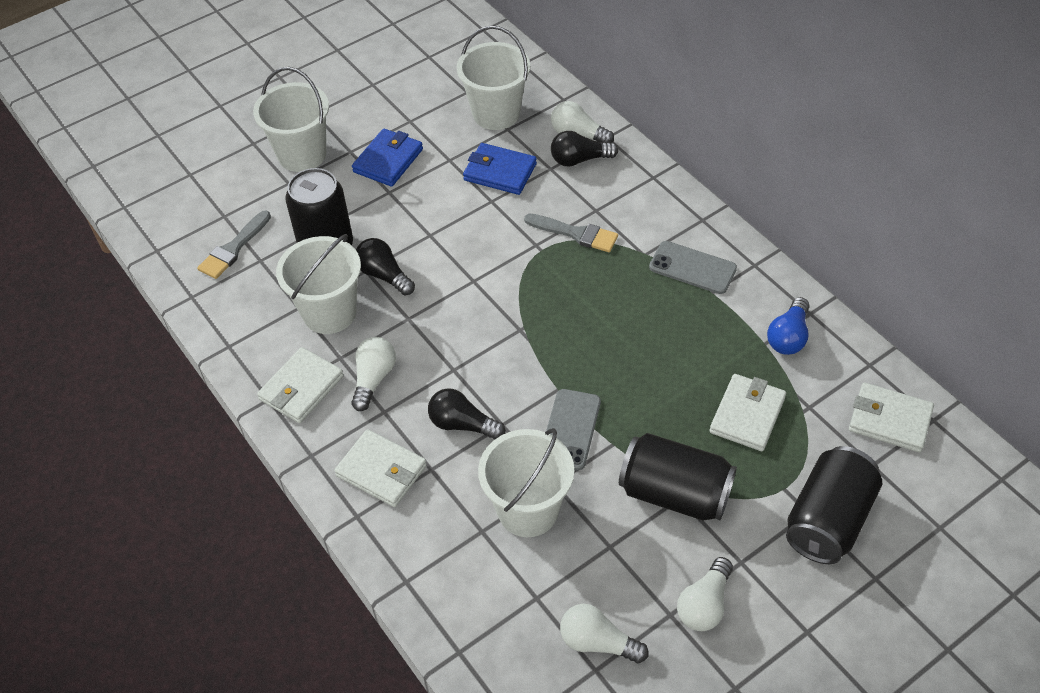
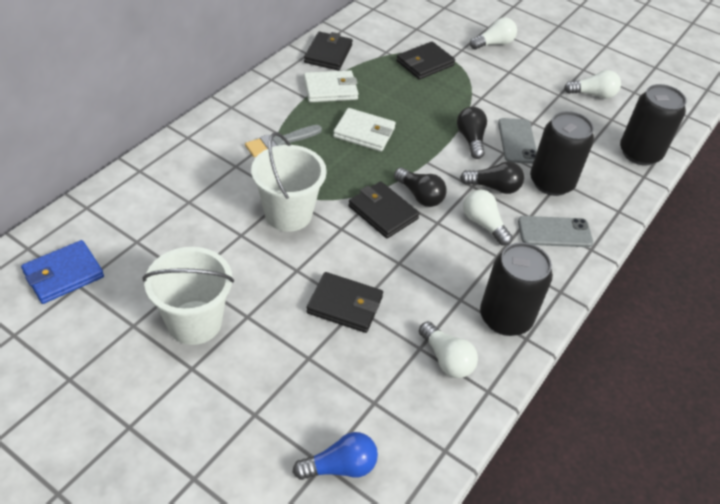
black wallet: 0 -> 4
blue wallet: 2 -> 1
grey brush: 2 -> 1
white bucket: 4 -> 2
white wallet: 4 -> 2

